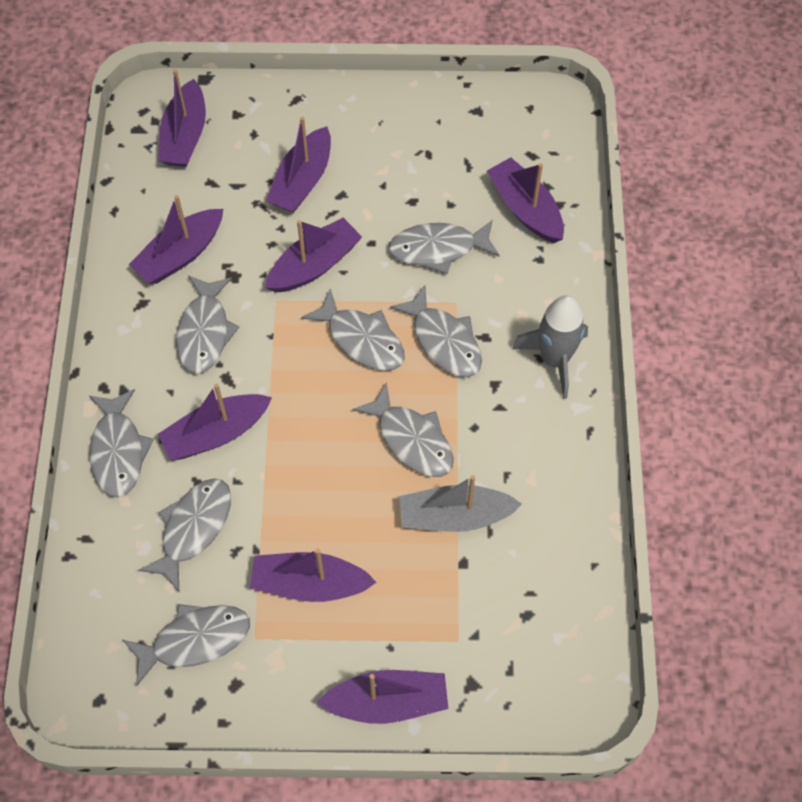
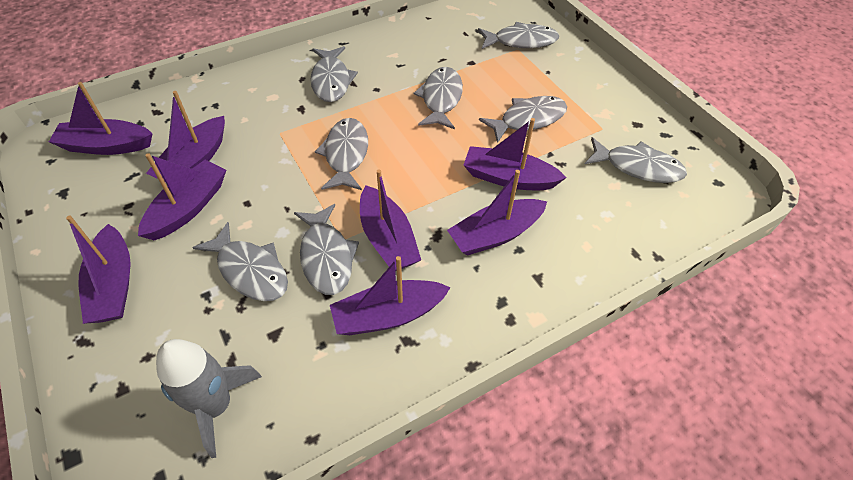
grey boat: 1 -> 0

